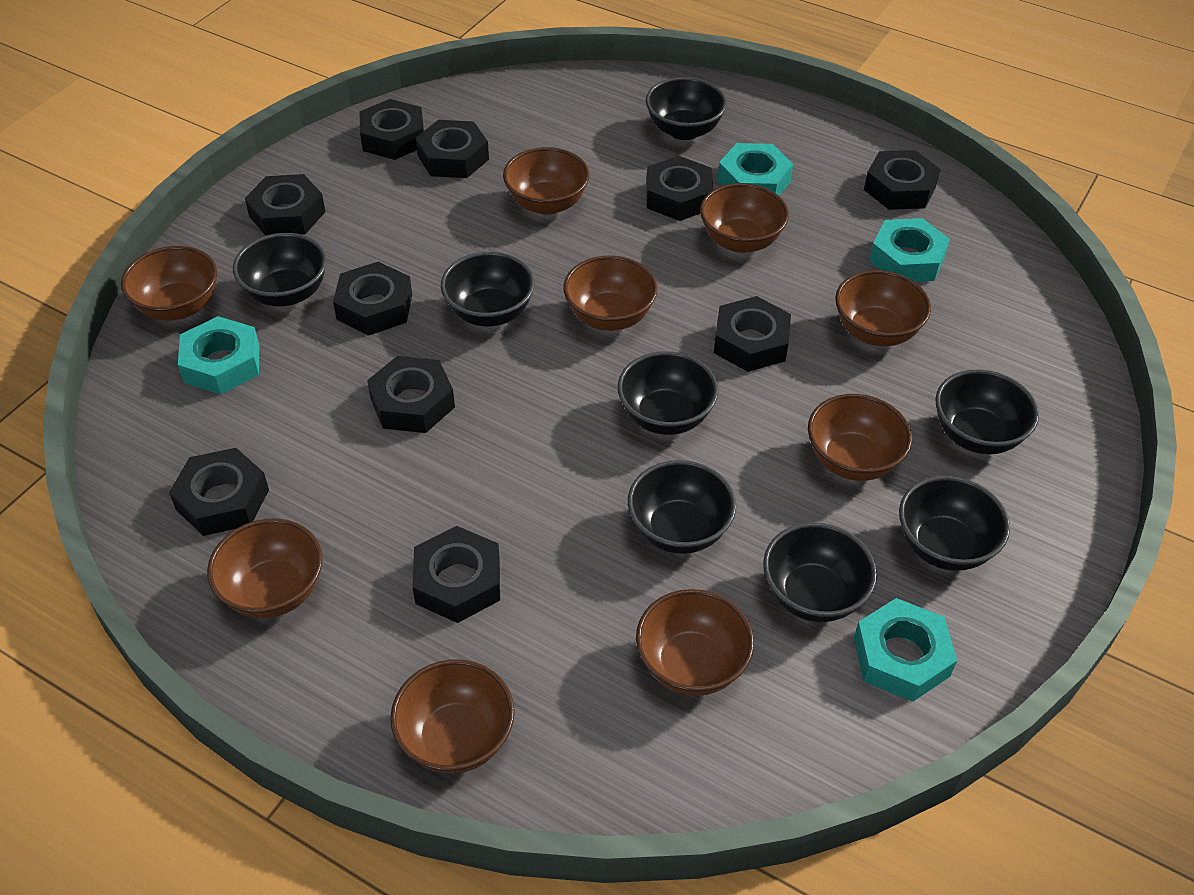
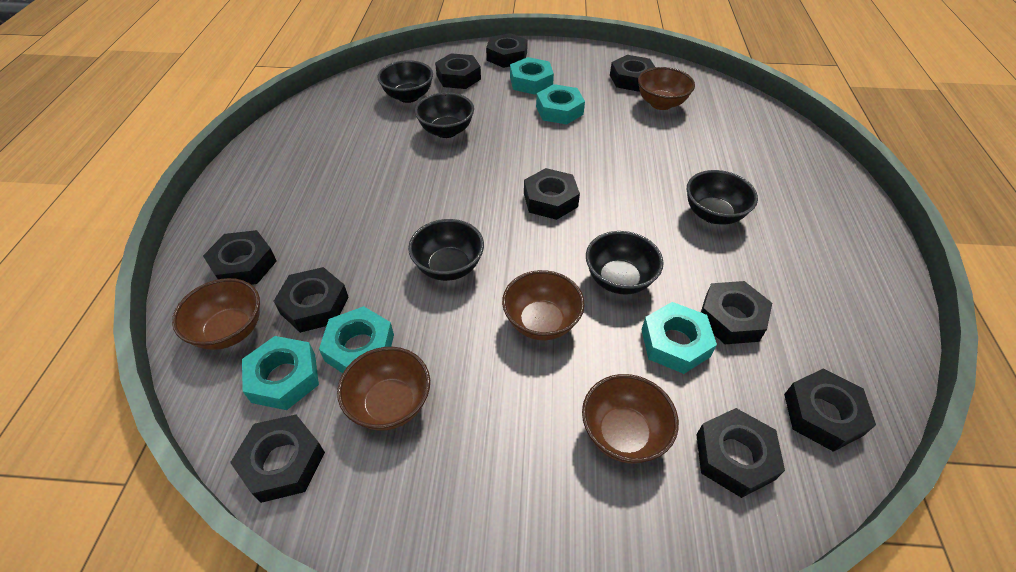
black bowl: 8 -> 5
brown bowl: 9 -> 5
turquoise nut: 4 -> 5

